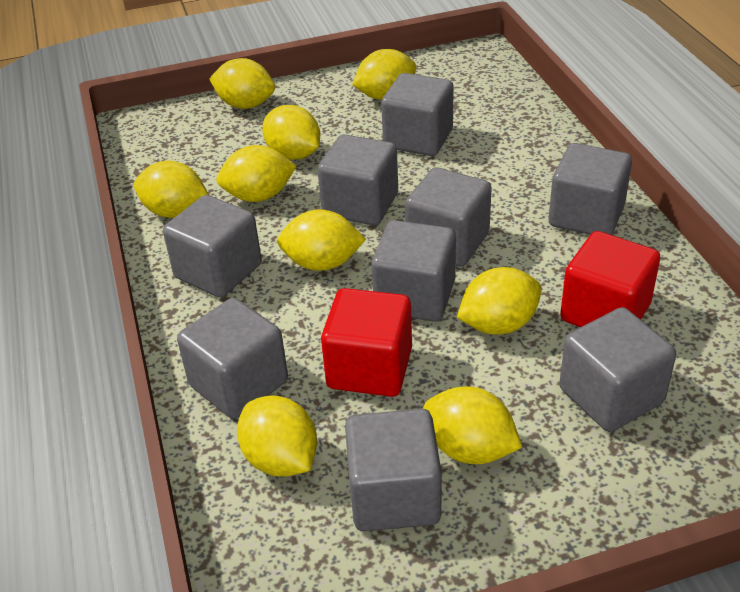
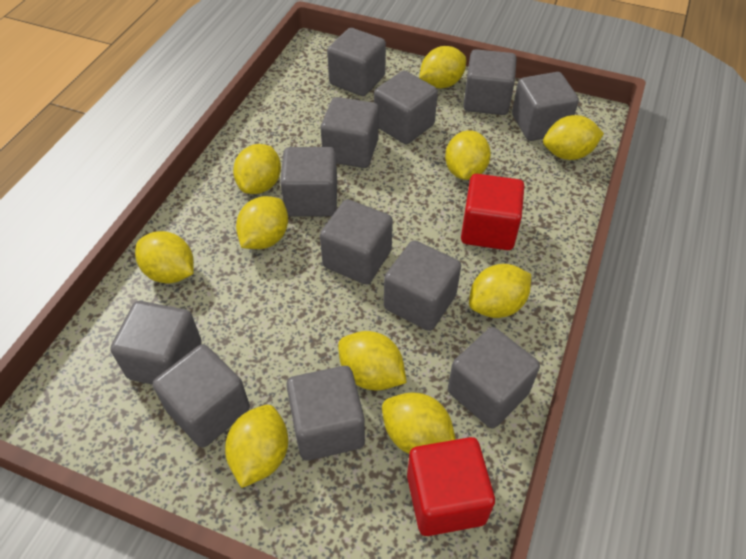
grey cube: 9 -> 12
yellow lemon: 9 -> 10

